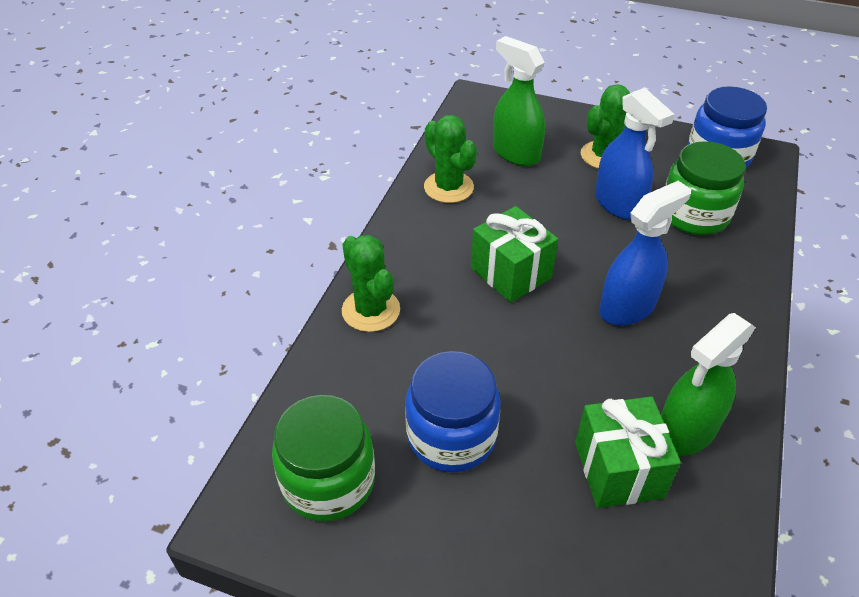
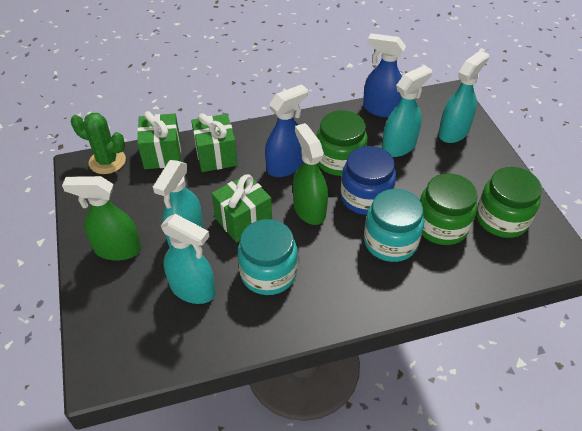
blue jar: 2 -> 1
green cactus: 3 -> 1
green gift: 2 -> 3
green jar: 2 -> 3
turquoise jar: 0 -> 2
turquoise spray bottle: 0 -> 4

